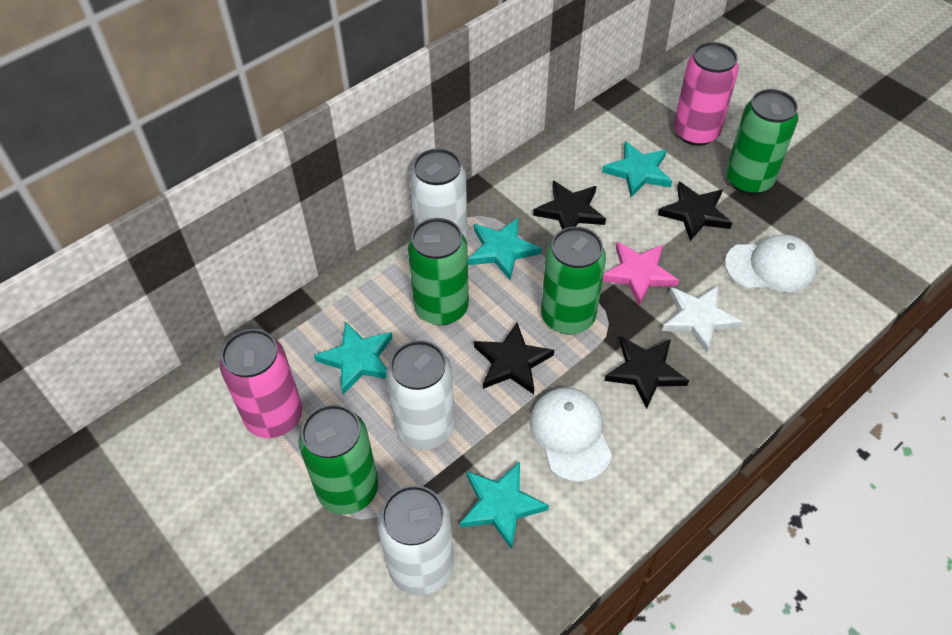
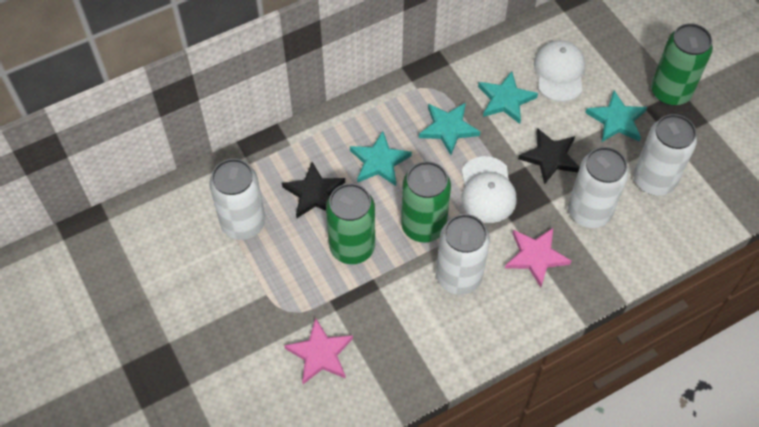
black star: 4 -> 2
green can: 4 -> 3
pink can: 2 -> 0
pink star: 1 -> 2
white can: 3 -> 4
white star: 1 -> 0

